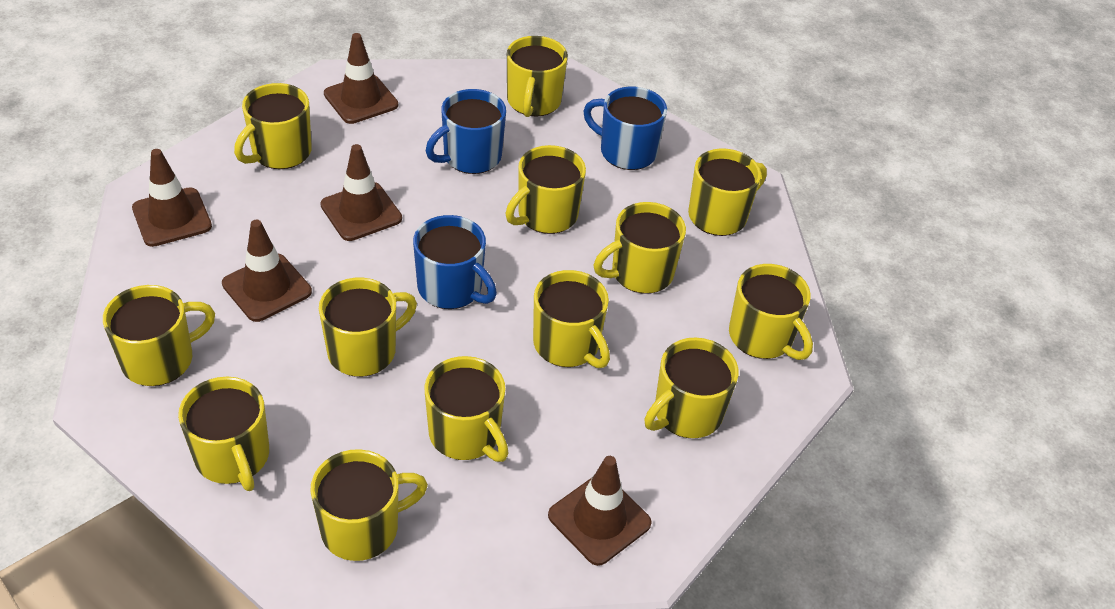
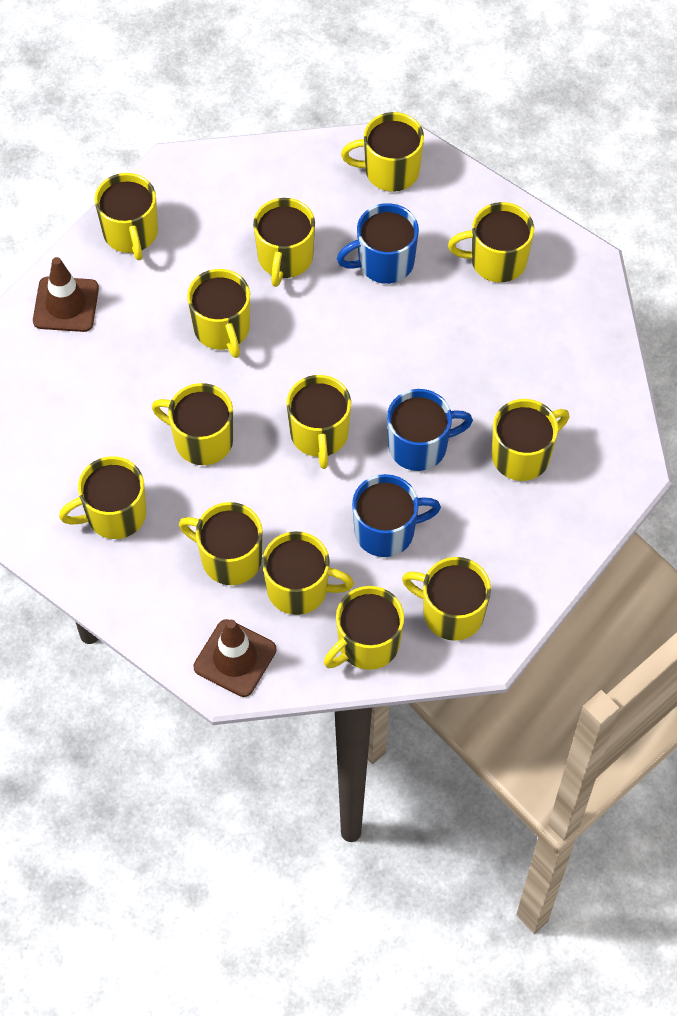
brown traffic cone: 5 -> 2

